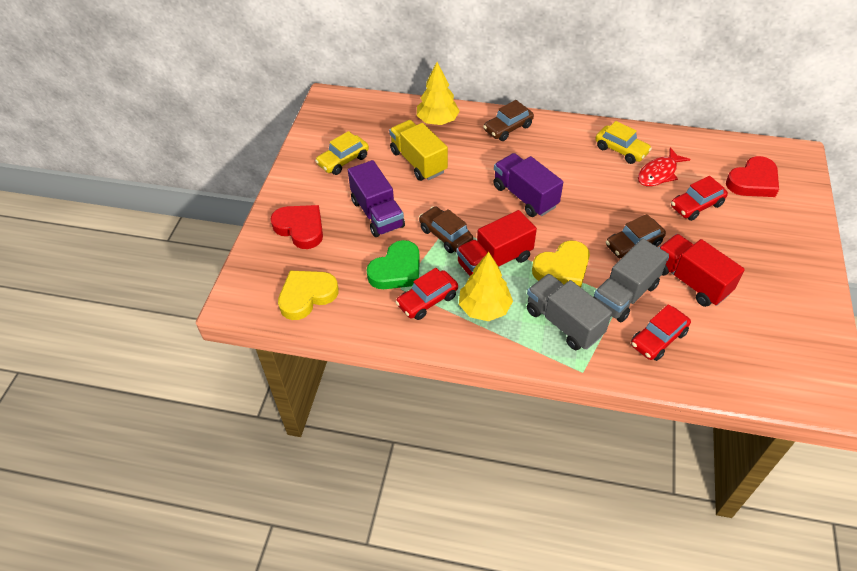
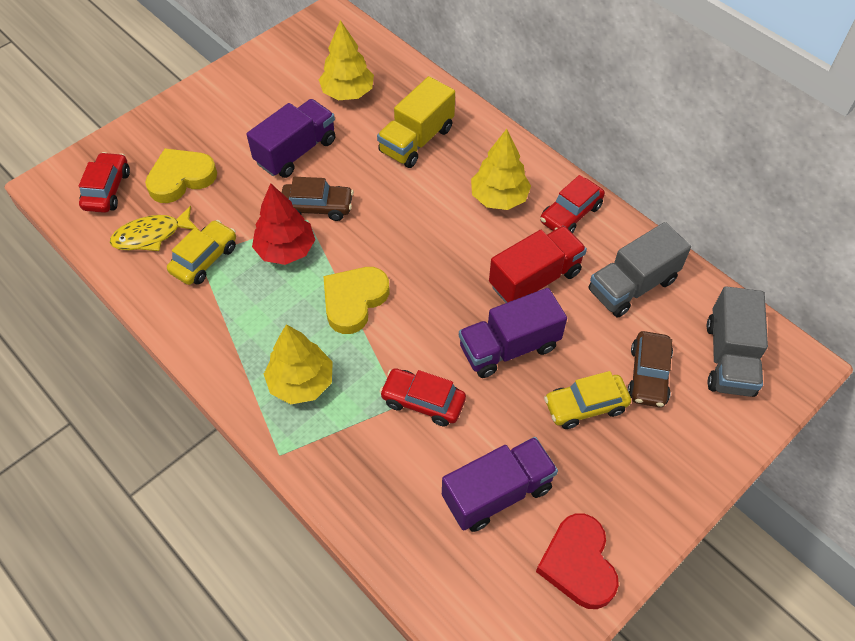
brown car: 3 -> 2
green heart: 1 -> 0
purple truck: 2 -> 3
red fish: 1 -> 0
red heart: 2 -> 1
red tree: 0 -> 1
red truck: 2 -> 1
yellow fish: 0 -> 1
yellow tree: 2 -> 3

